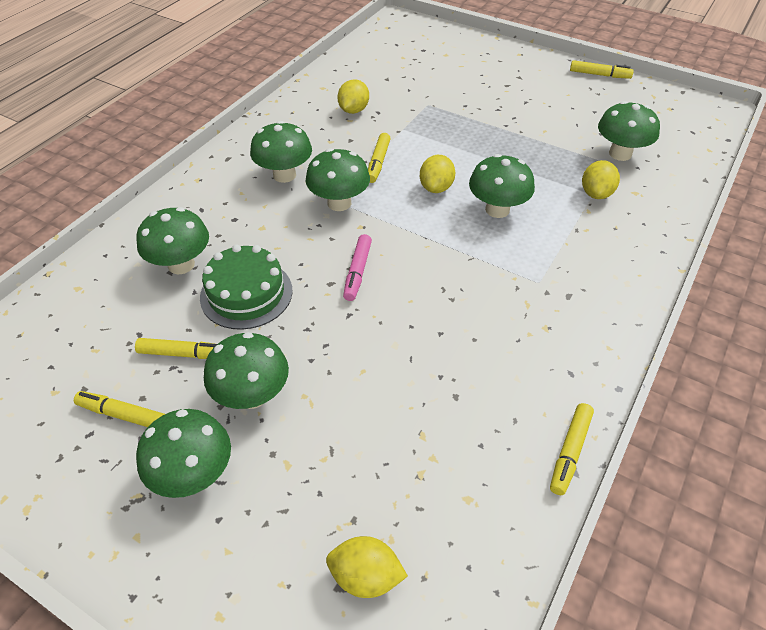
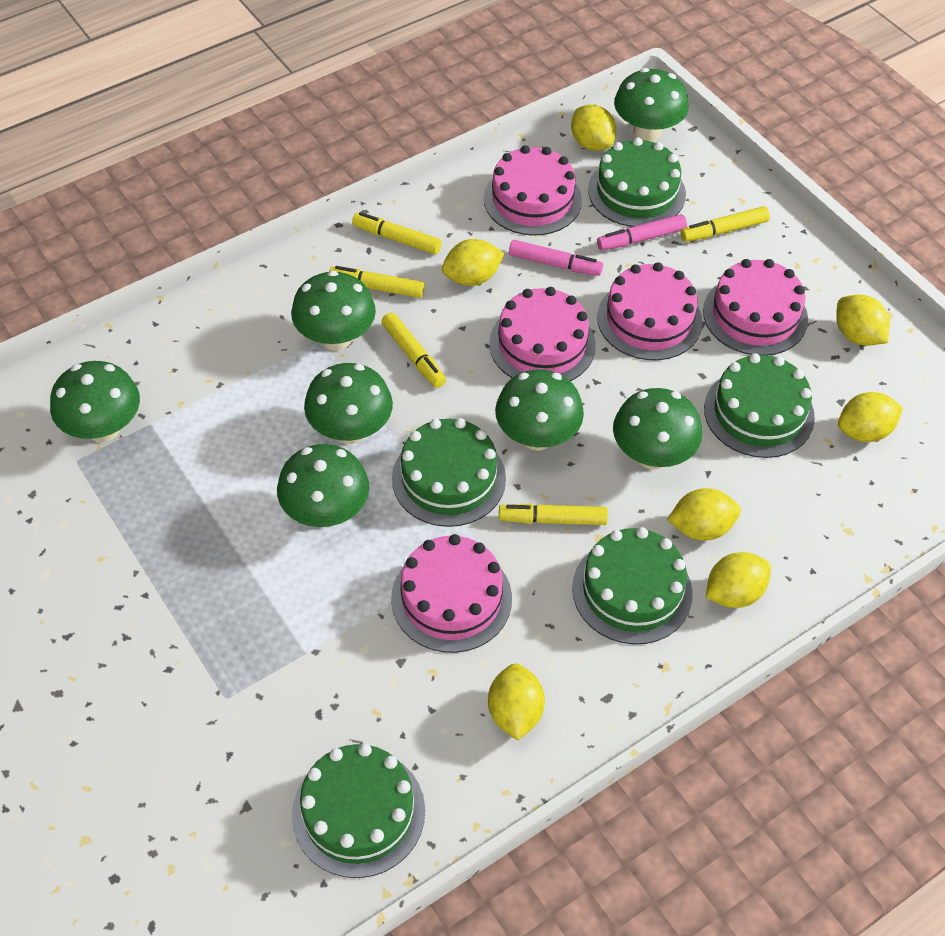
green cake: 1 -> 5
pink cake: 0 -> 5
pink marker: 1 -> 2
yellow lemon: 4 -> 7

